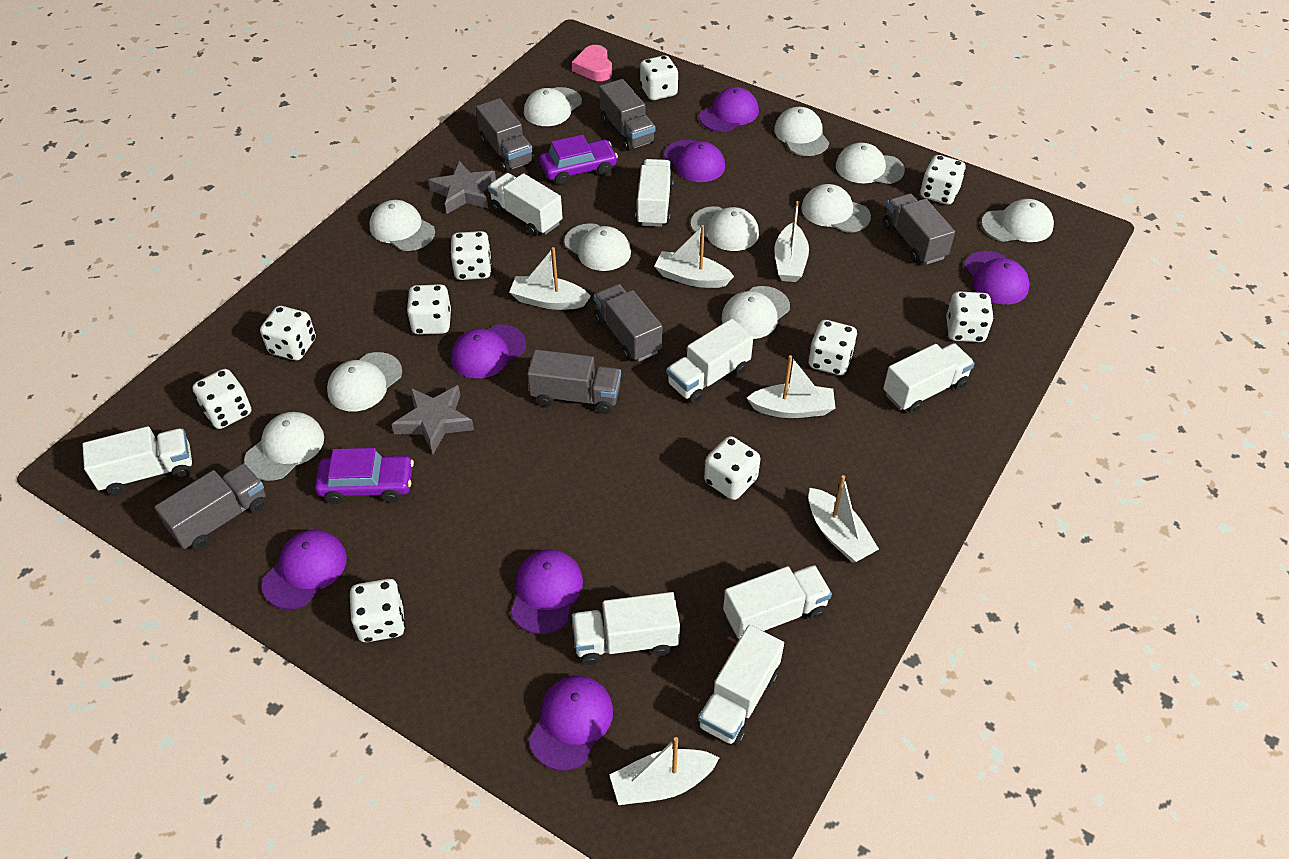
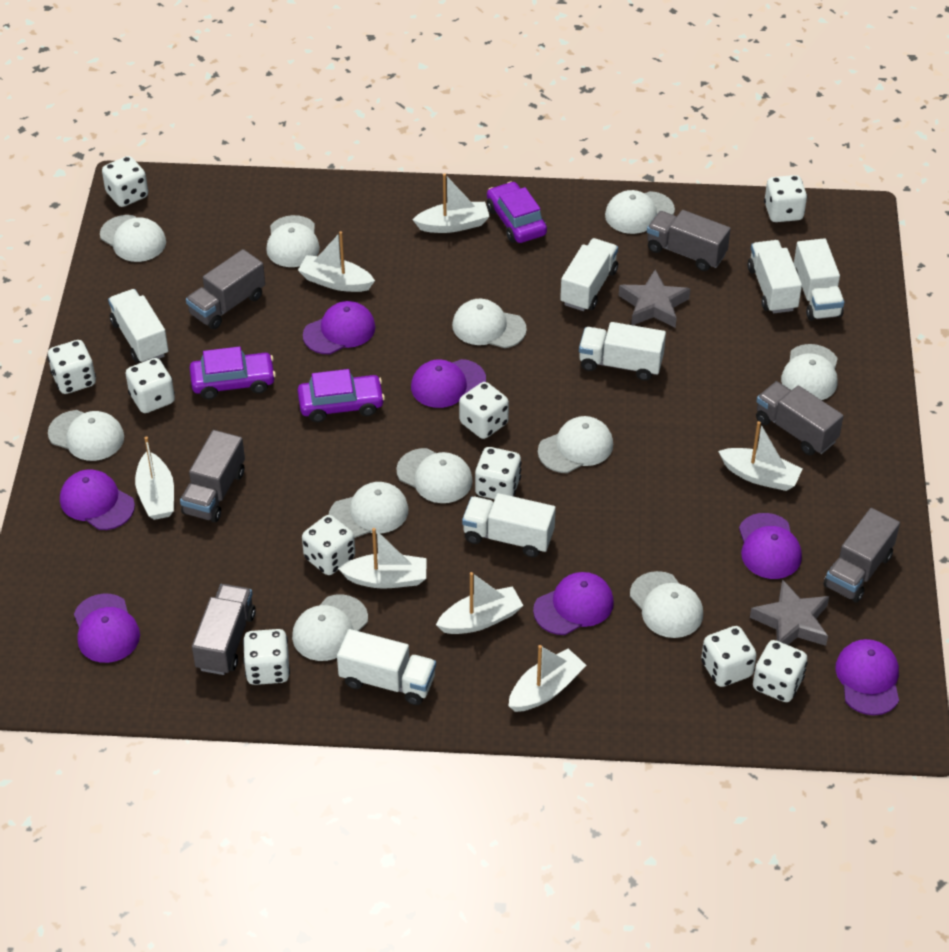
pink heart: 1 -> 0
purple car: 2 -> 3
white boat: 6 -> 7
white truck: 8 -> 7

